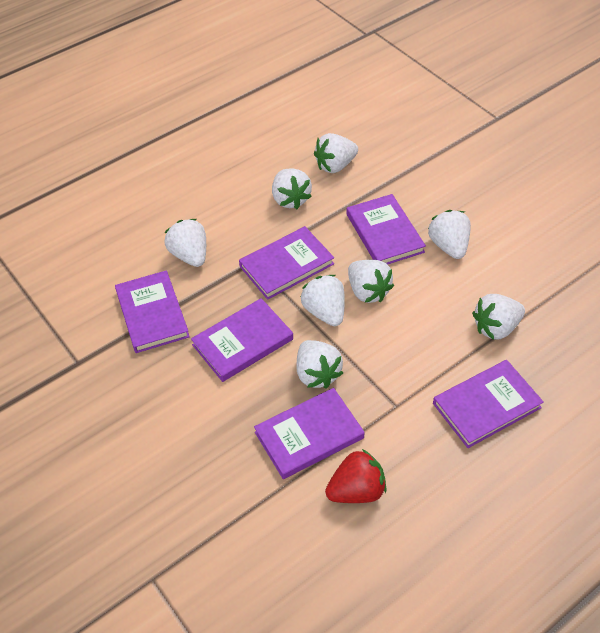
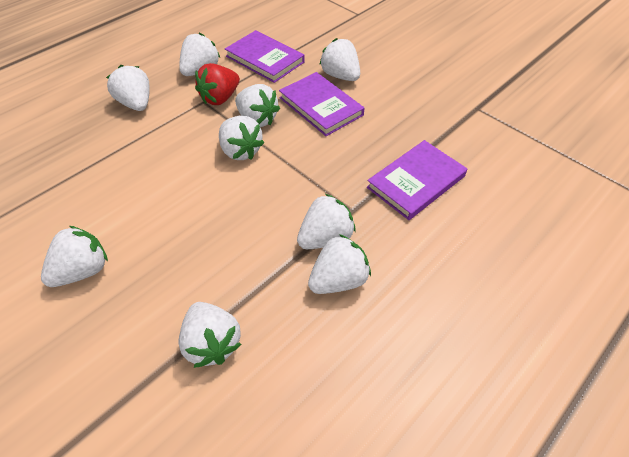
purple book: 6 -> 3
white strawberry: 8 -> 9

